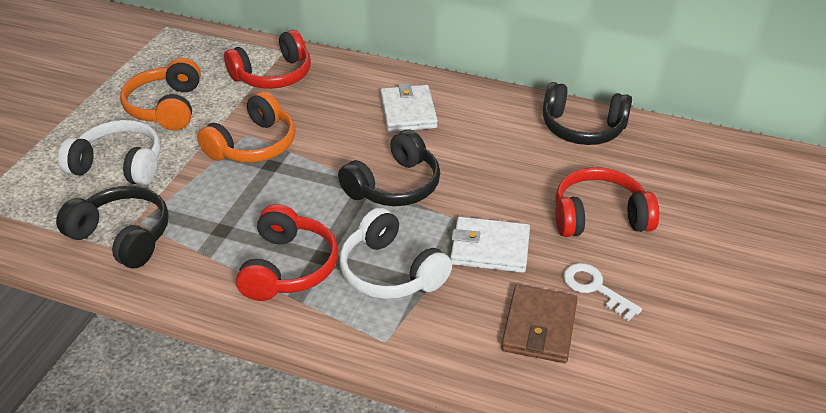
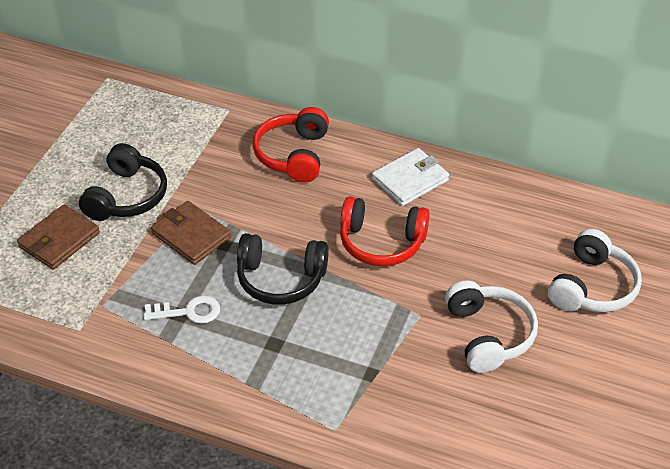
black headphones: 3 -> 2
brown wallet: 1 -> 2
orange headphones: 2 -> 0
red headphones: 3 -> 2
white wallet: 2 -> 1

